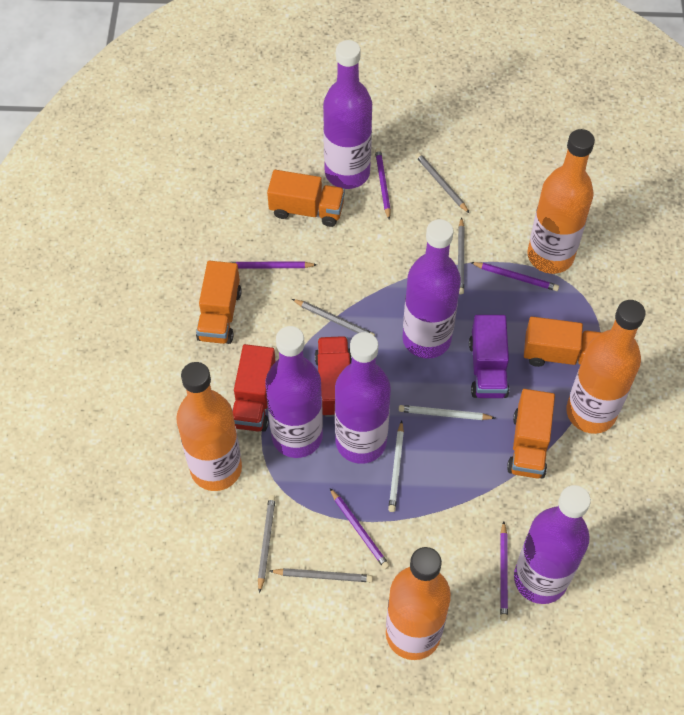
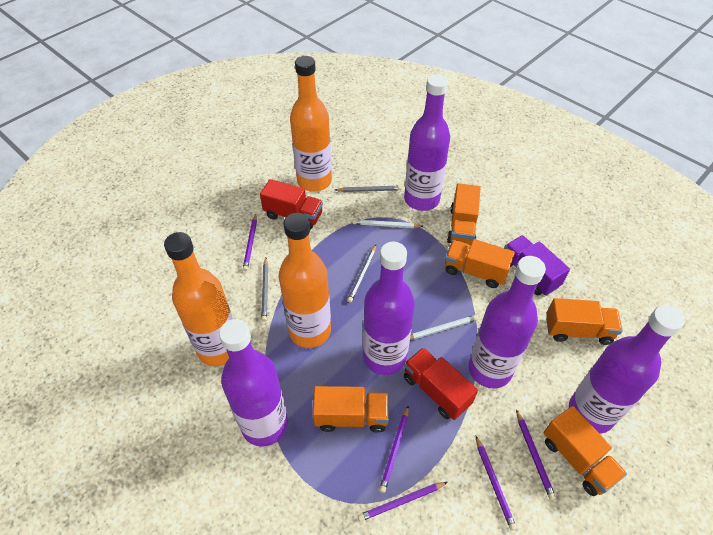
grey pencil: 5 -> 3
orange bottle: 4 -> 3
orange truck: 4 -> 5

